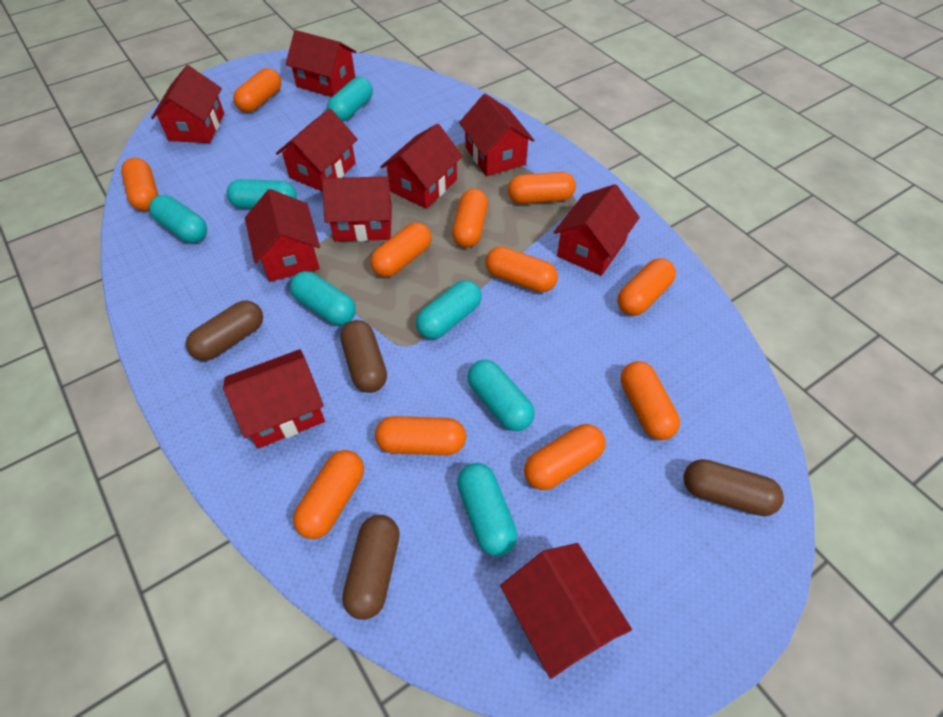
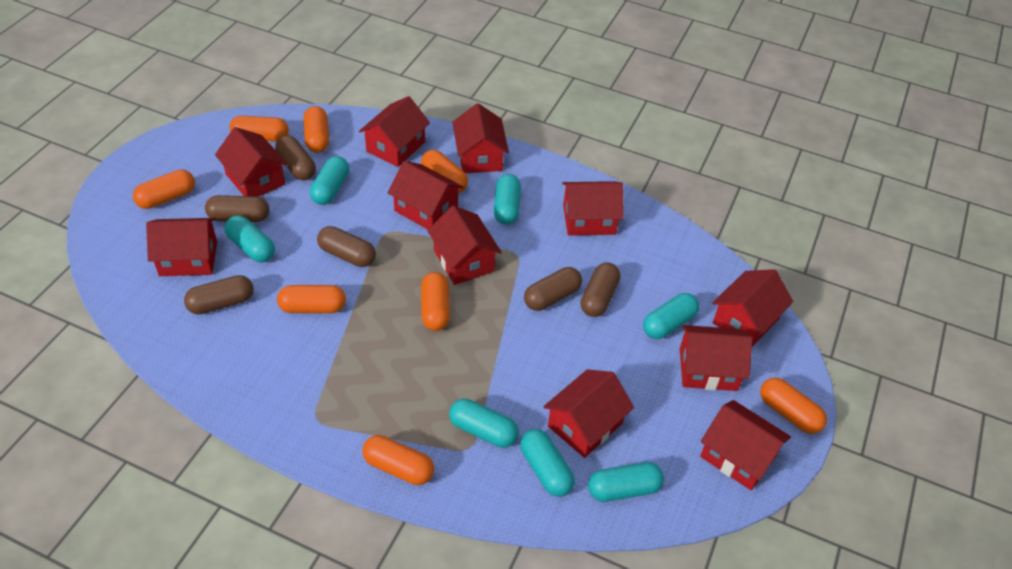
brown capsule: 4 -> 6
orange capsule: 11 -> 8
red house: 10 -> 11

